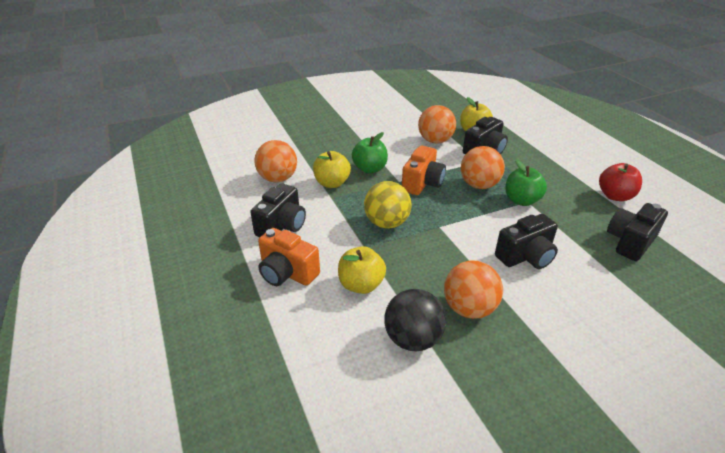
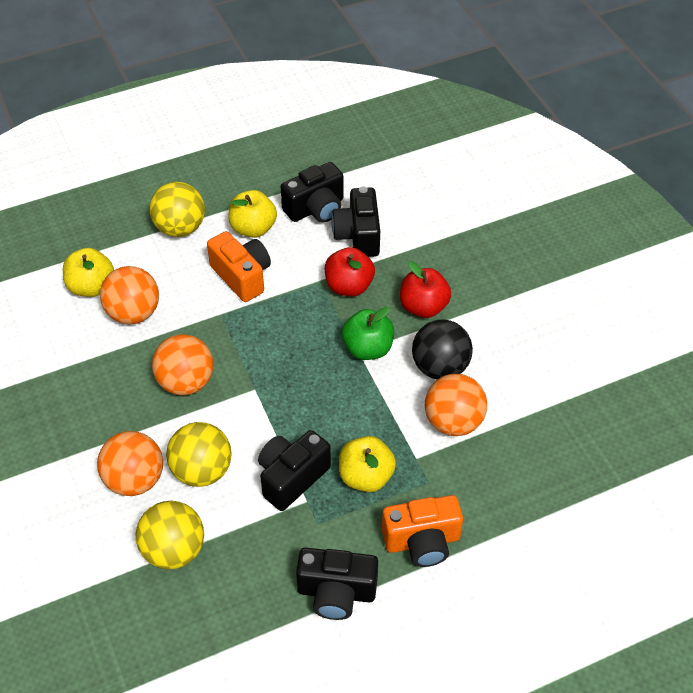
green apple: 2 -> 1
red apple: 1 -> 2
yellow ball: 1 -> 3

